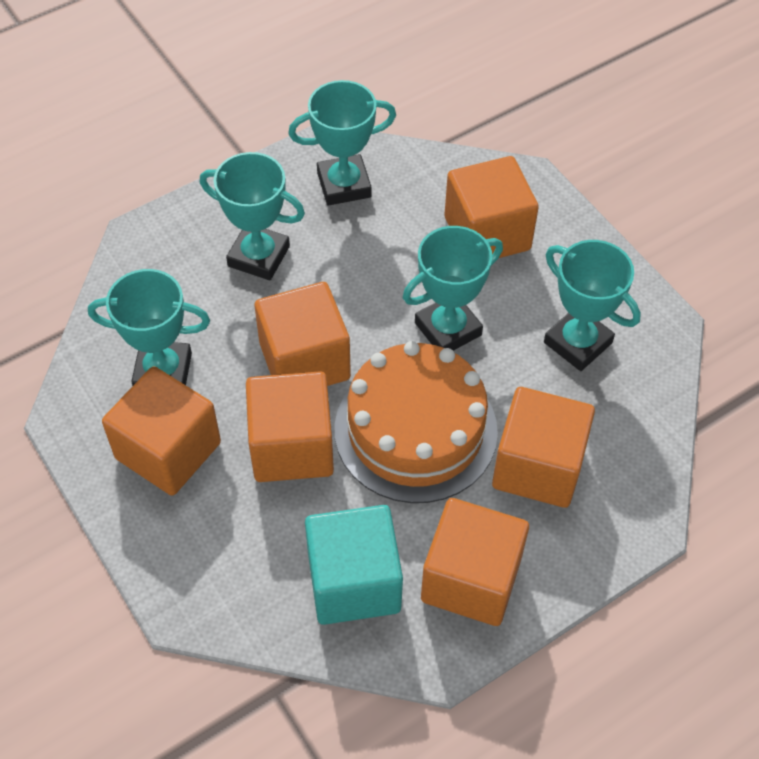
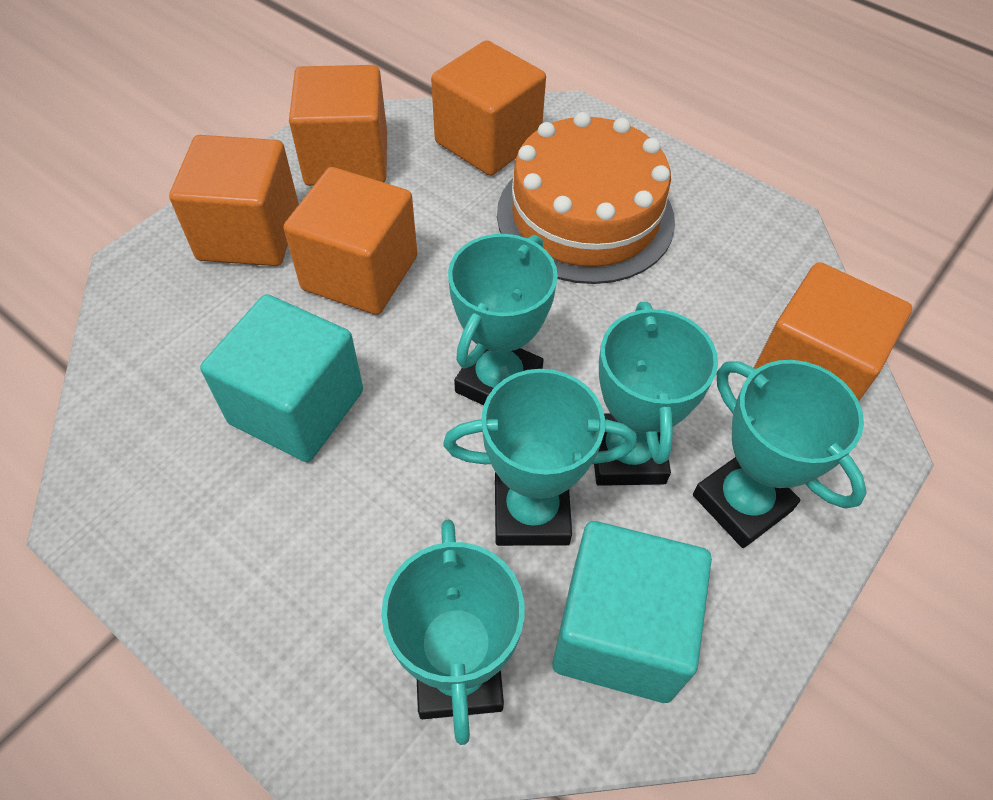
orange cube: 6 -> 5
turquoise cube: 1 -> 2

